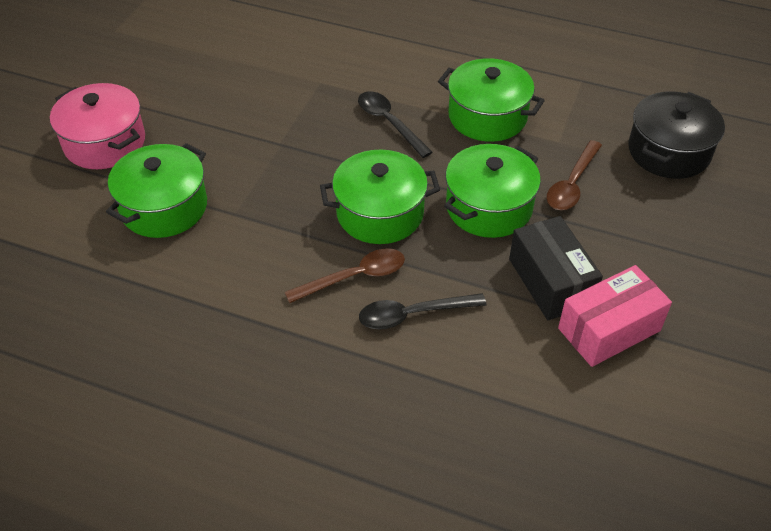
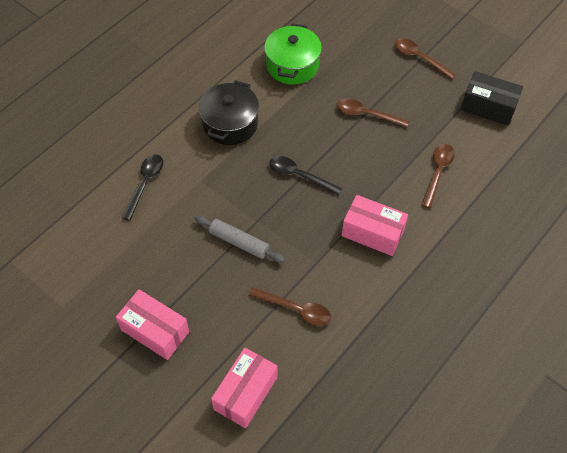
brown spoon: 2 -> 4
green pot: 4 -> 1
grey rolling pin: 0 -> 1
pink box: 1 -> 3
pink pot: 1 -> 0

